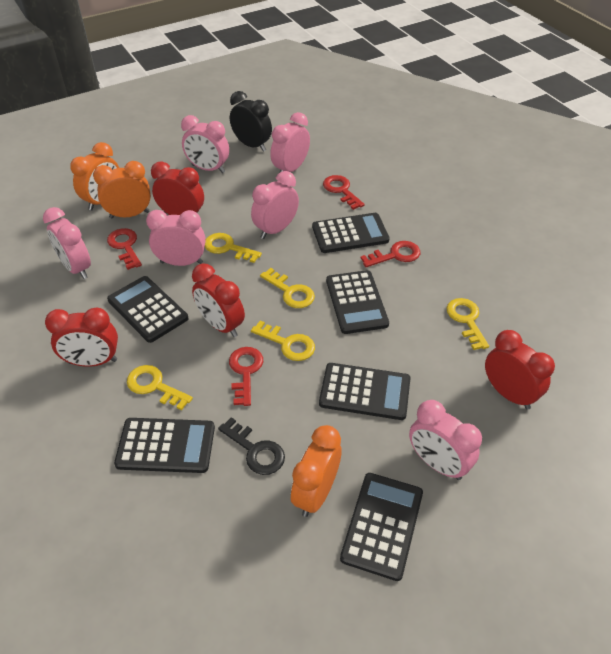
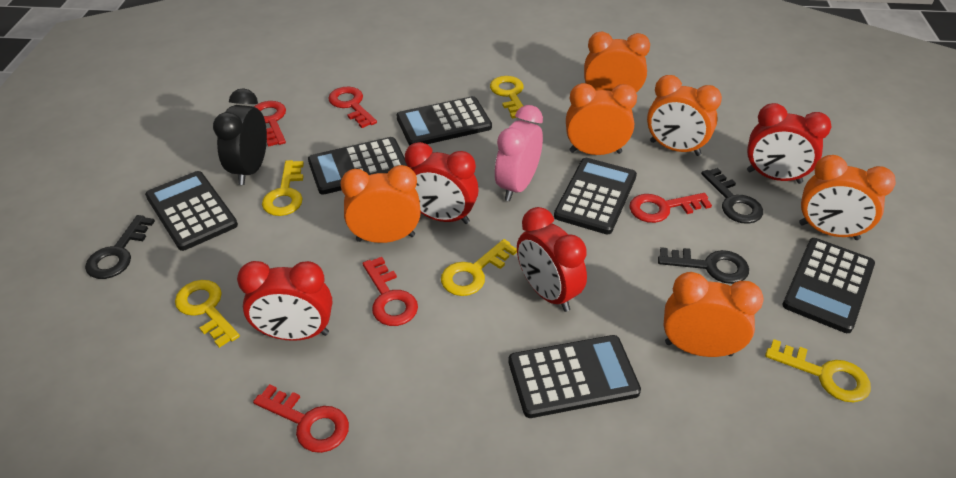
black key: 1 -> 3
orange clock: 3 -> 6
pink clock: 6 -> 1
red key: 4 -> 5

